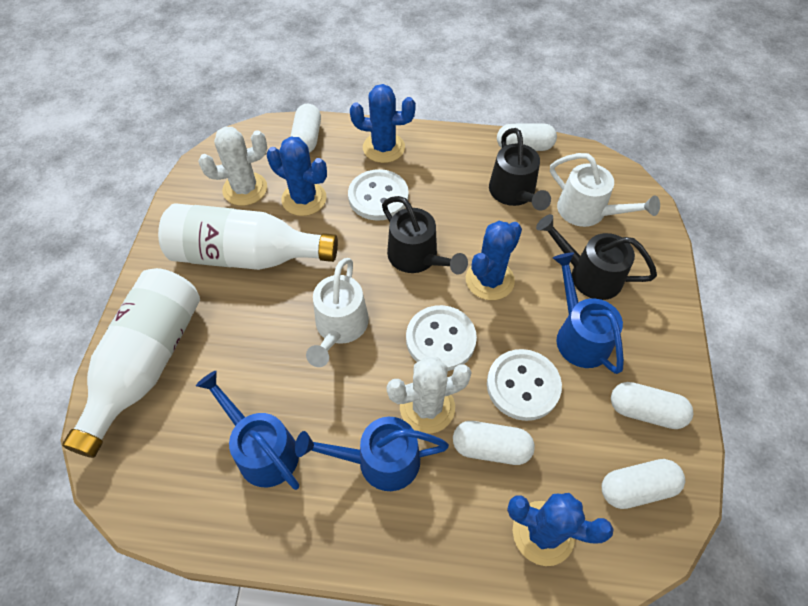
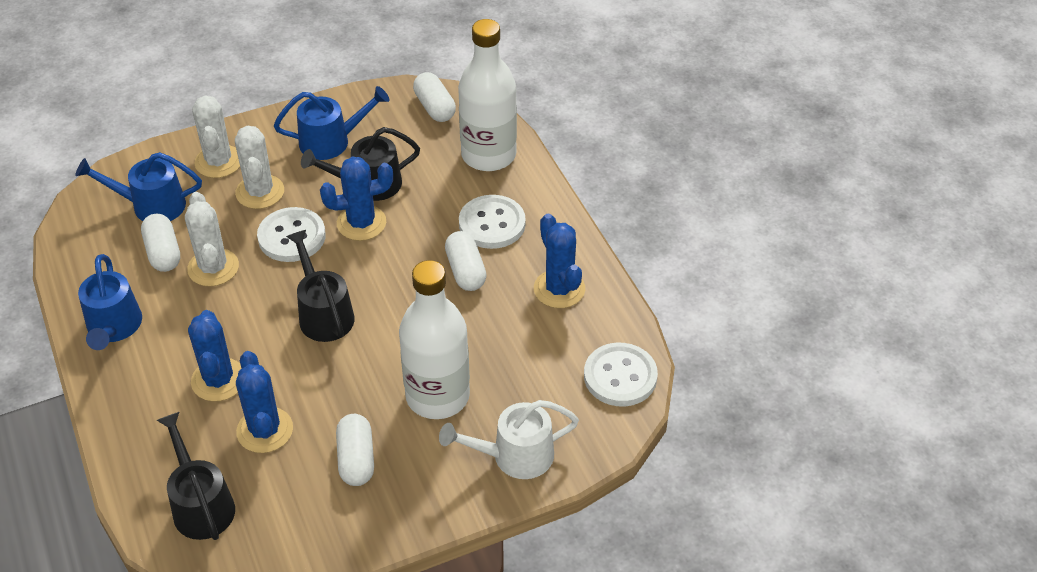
white cactus: 2 -> 3
white capsule: 5 -> 4
white watering can: 2 -> 1

